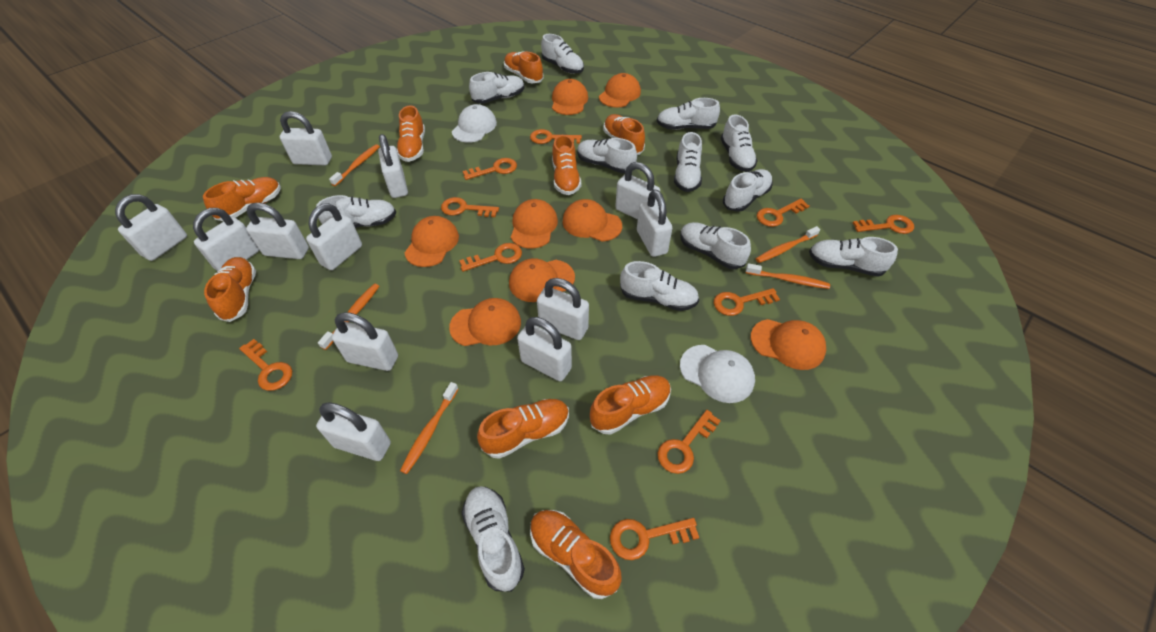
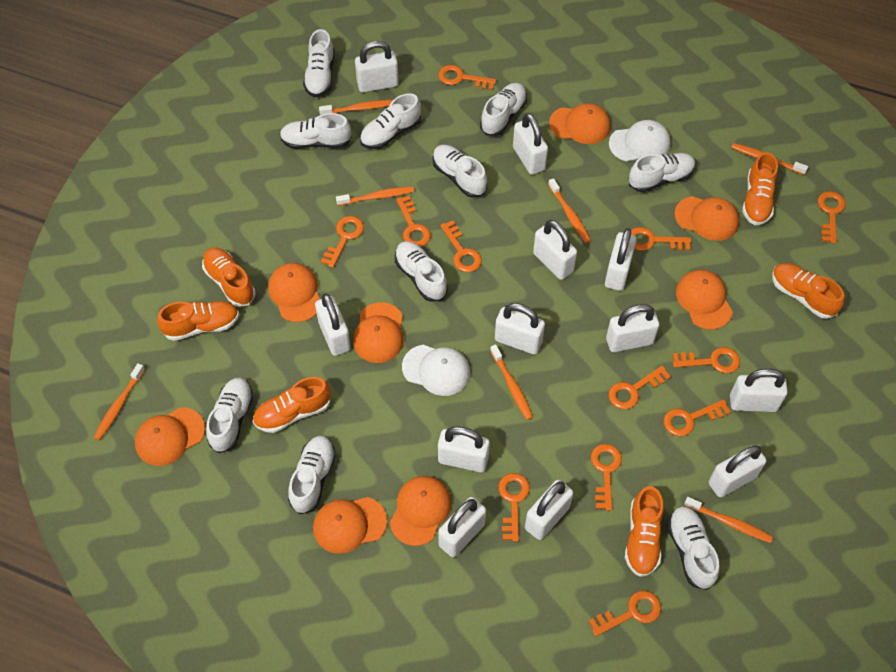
orange key: 10 -> 12
orange shoe: 9 -> 6
orange toothbrush: 5 -> 7
white shoe: 12 -> 10

